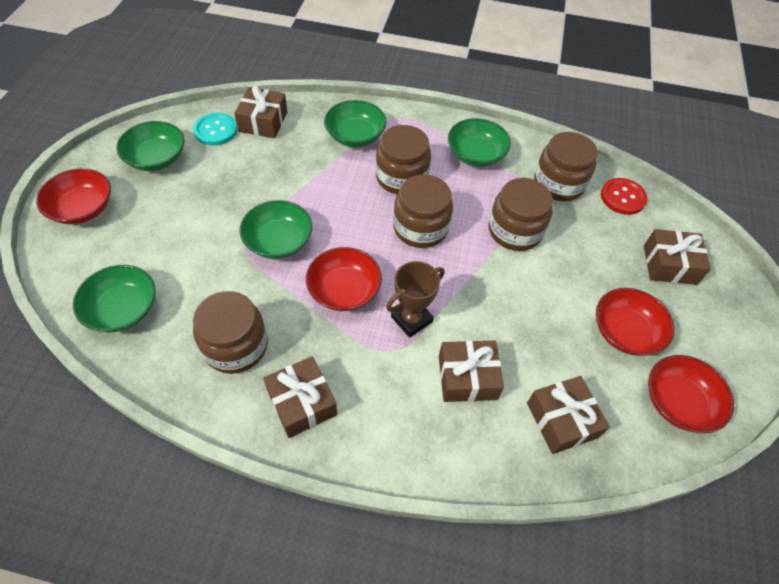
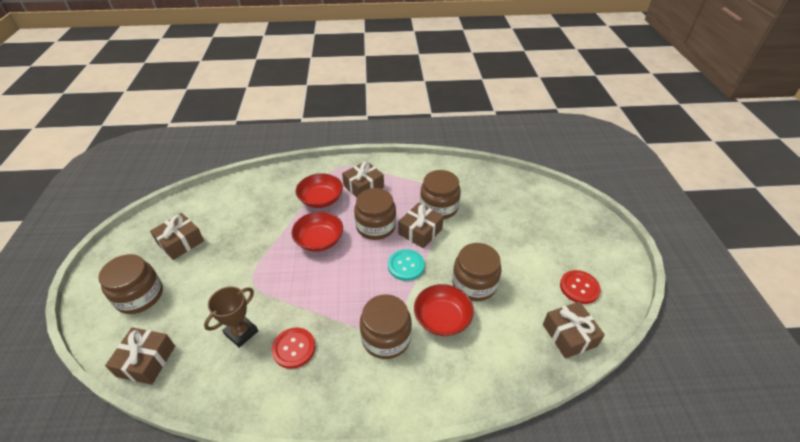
green bowl: 5 -> 0
red bowl: 4 -> 3
red button: 1 -> 2

